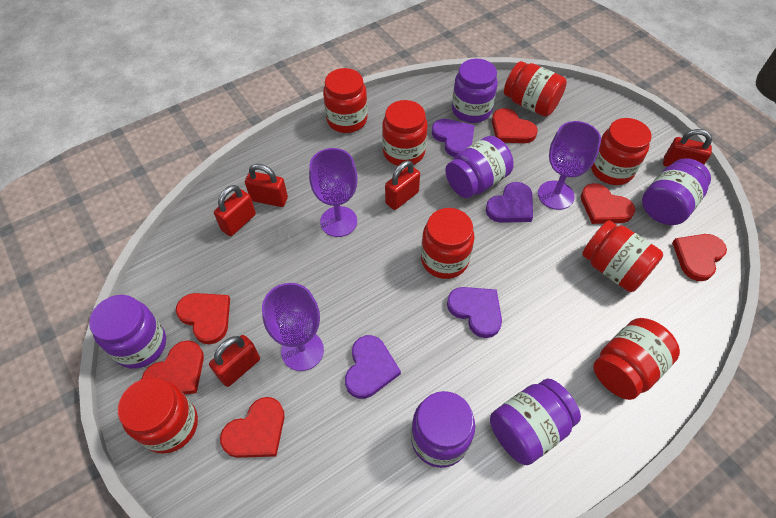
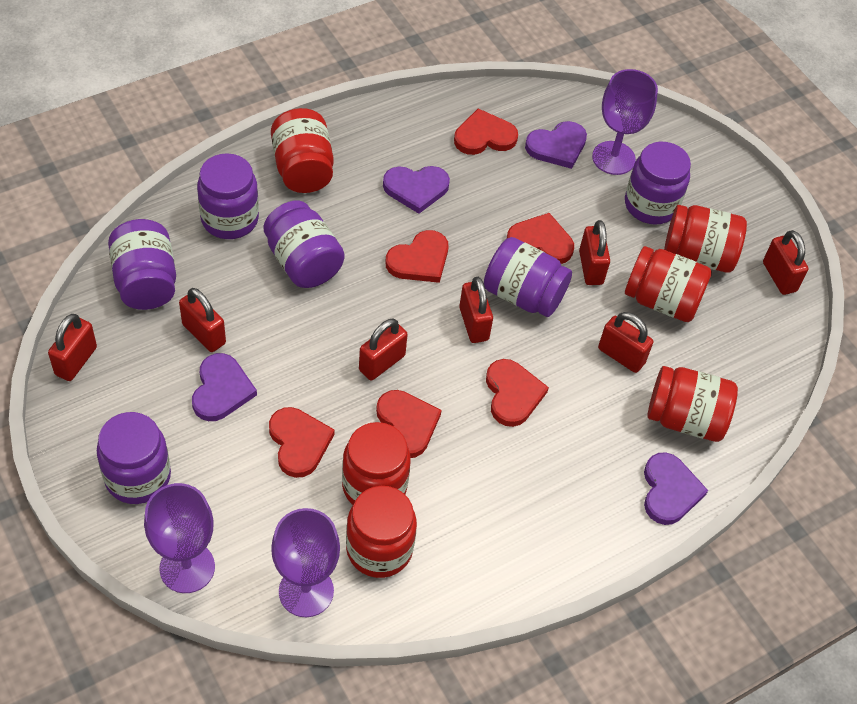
red jar: 8 -> 6
red padlock: 5 -> 7

